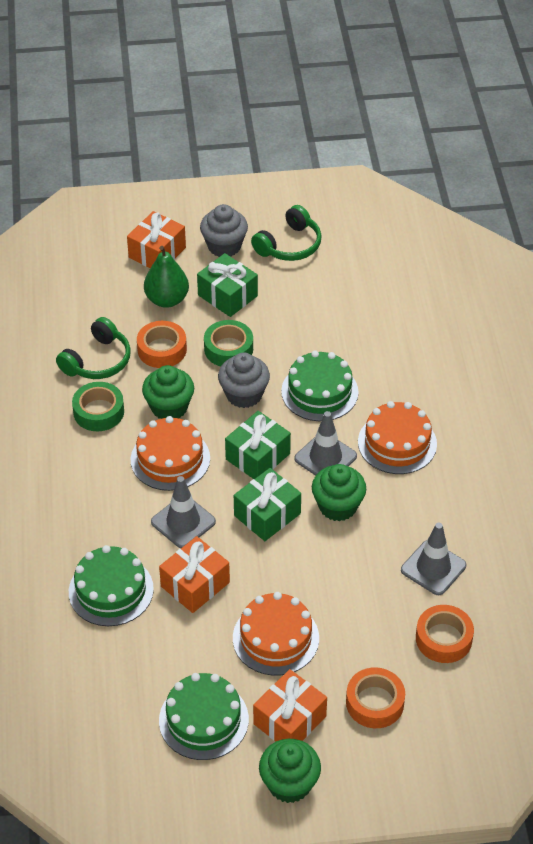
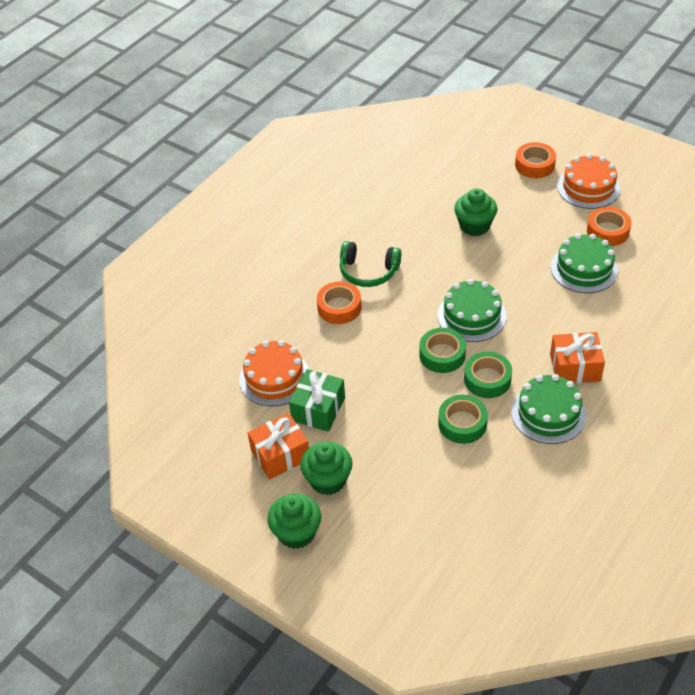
green gift: 3 -> 1
green headphones: 2 -> 1
green pear: 1 -> 0
green tape: 2 -> 3
grey cupcake: 2 -> 0
grey traffic cone: 3 -> 0
orange cake: 3 -> 2
orange gift: 3 -> 2

